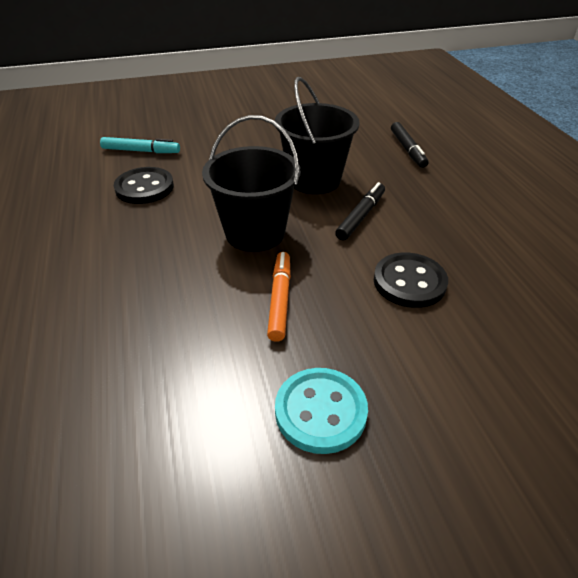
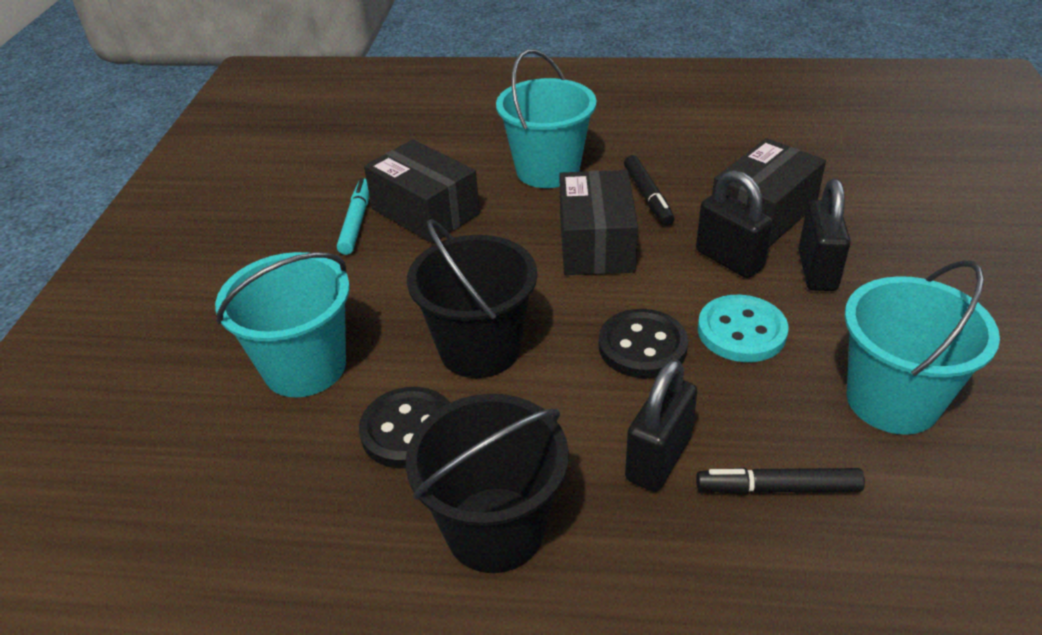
black box: 0 -> 3
black padlock: 0 -> 3
orange marker: 1 -> 0
turquoise bucket: 0 -> 3

